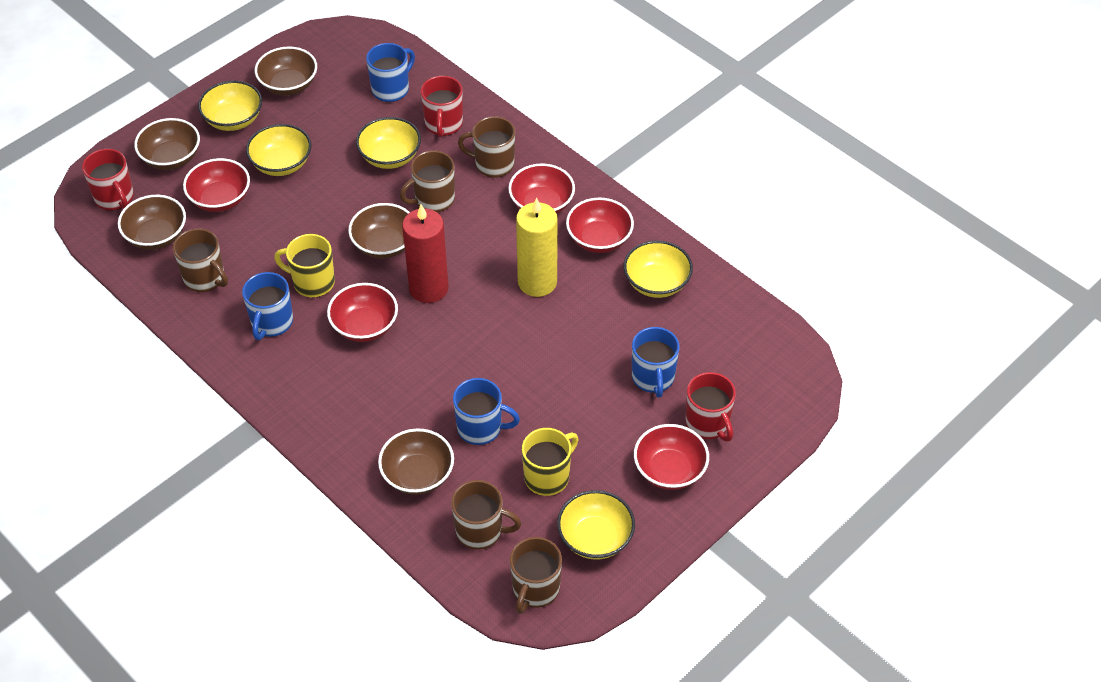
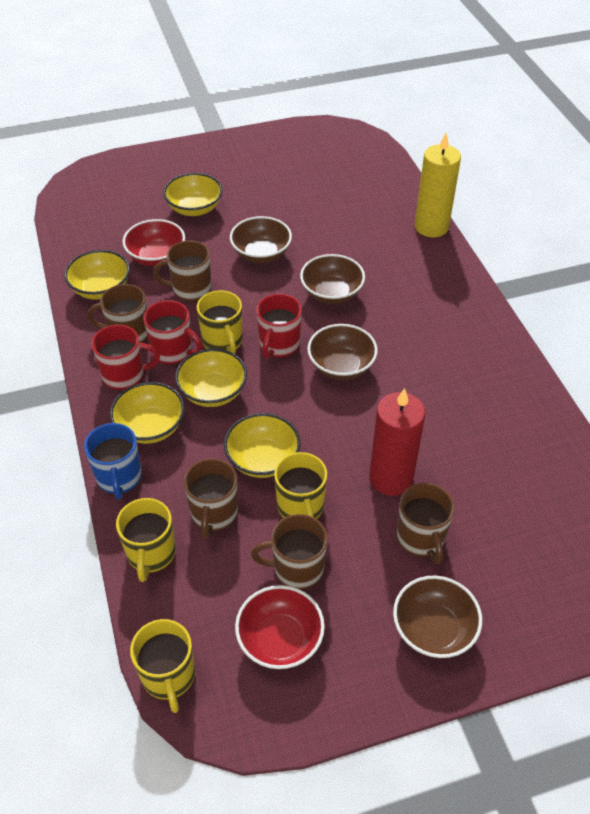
blue mug: 4 -> 1
brown bowl: 5 -> 4
red bowl: 5 -> 2
yellow mug: 2 -> 4

